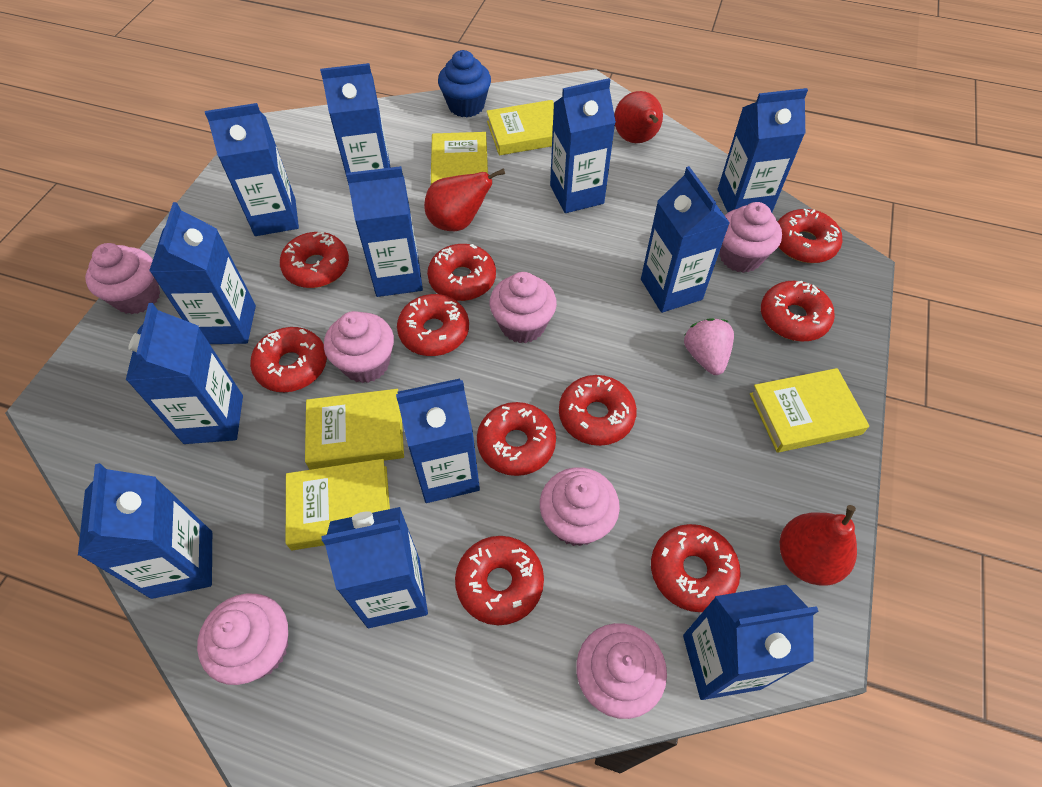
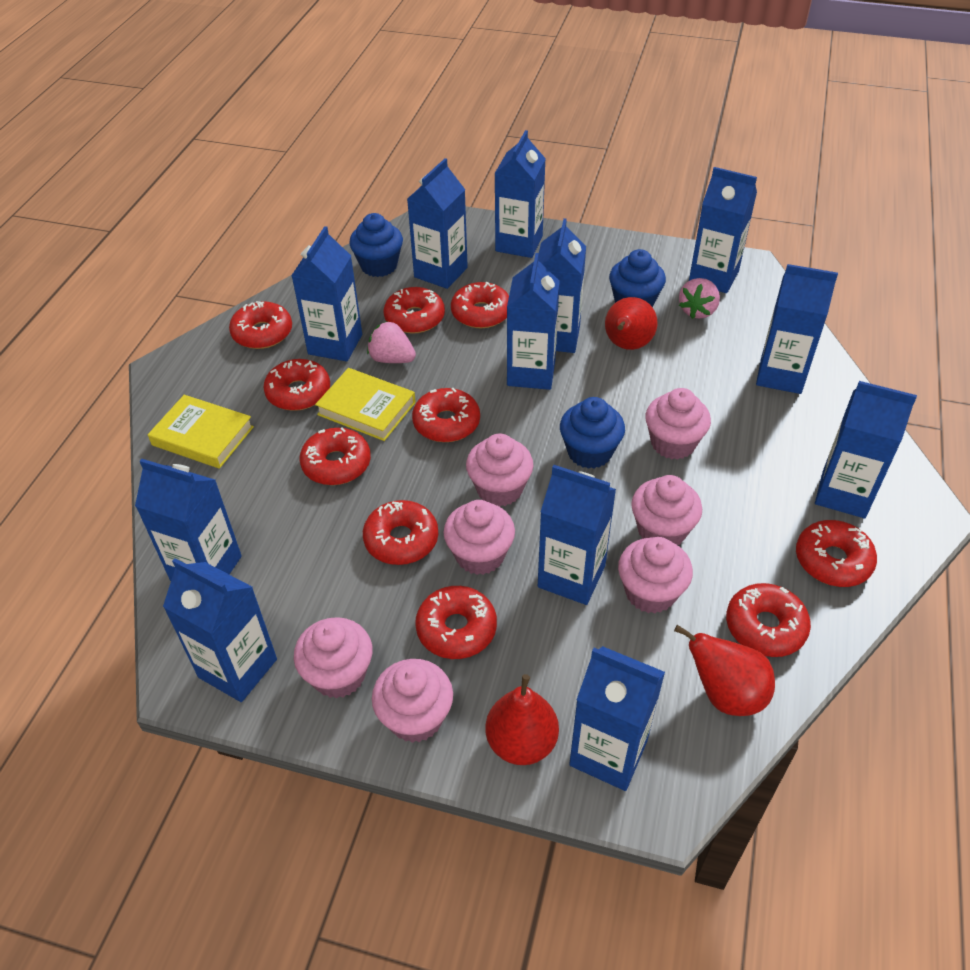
blue cupcake: 1 -> 3
pink strawberry: 1 -> 2
yellow book: 5 -> 2

